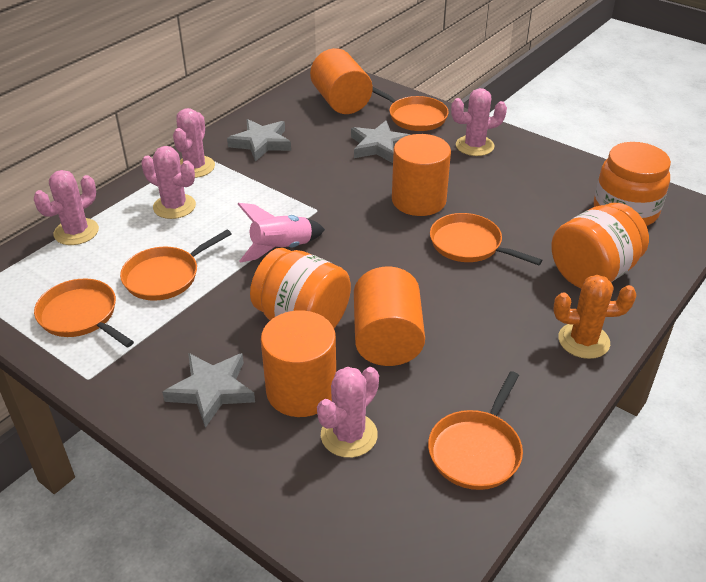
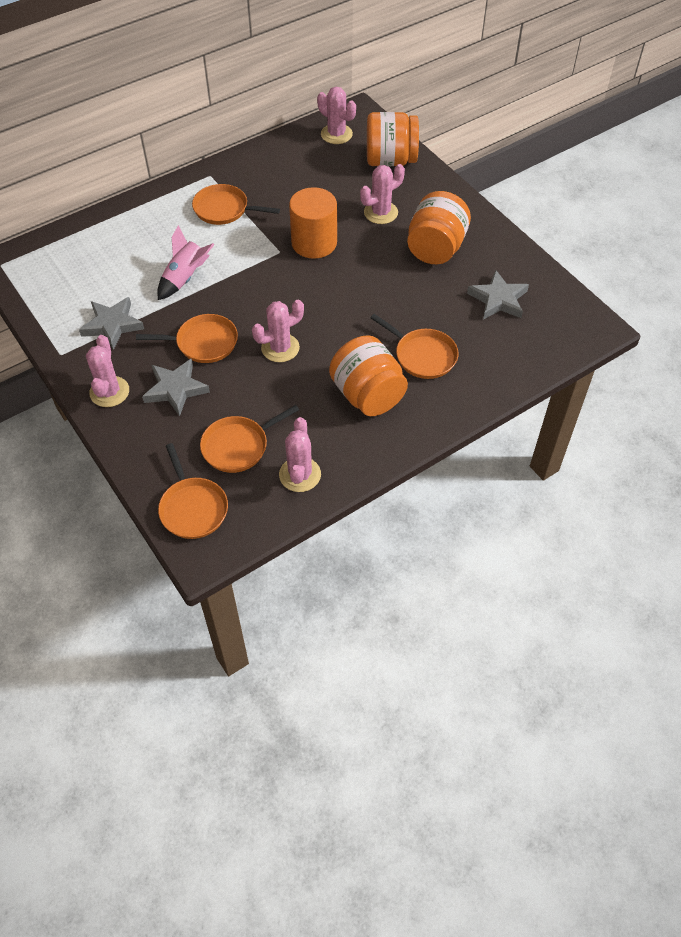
orange cactus: 1 -> 0
orange cylinder: 4 -> 1

